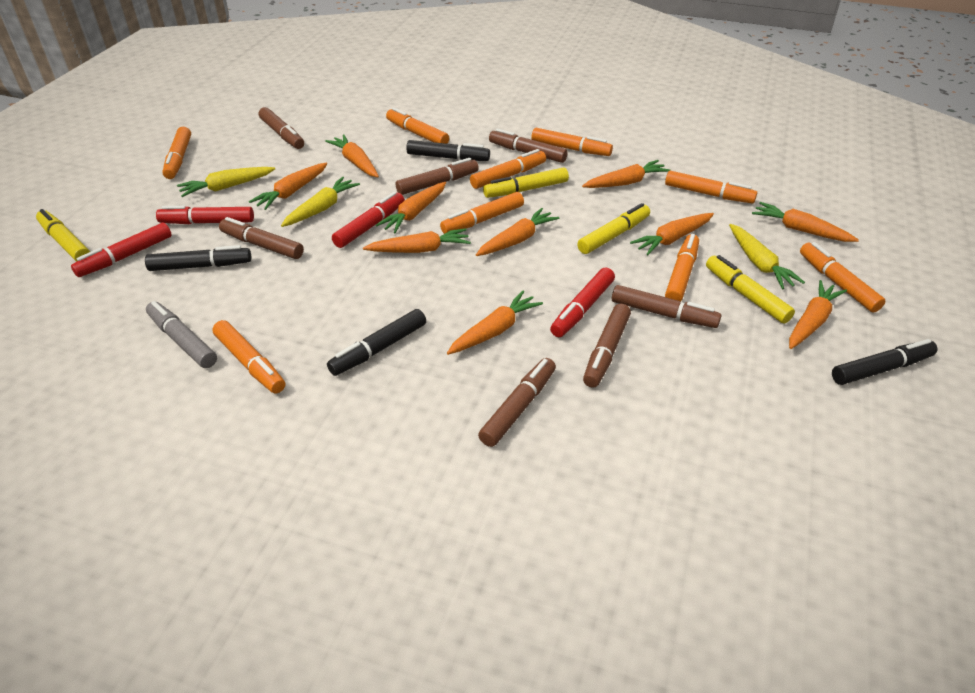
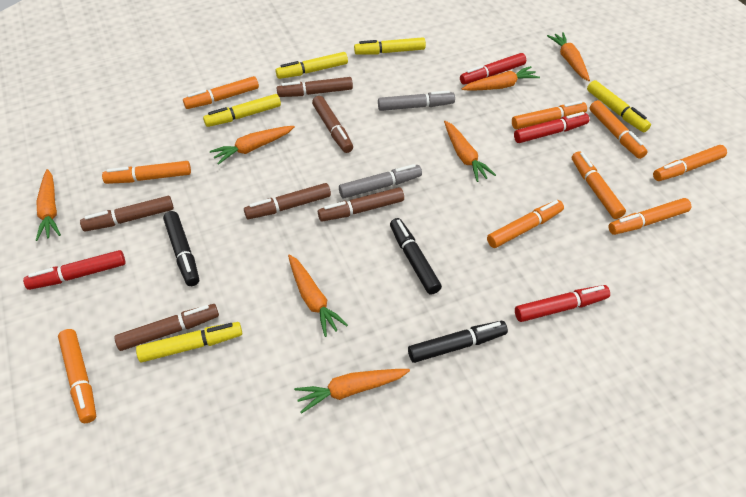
black marker: 4 -> 3
brown marker: 7 -> 6
grey marker: 1 -> 2
orange carrot: 10 -> 7
yellow carrot: 3 -> 0
yellow marker: 4 -> 5

